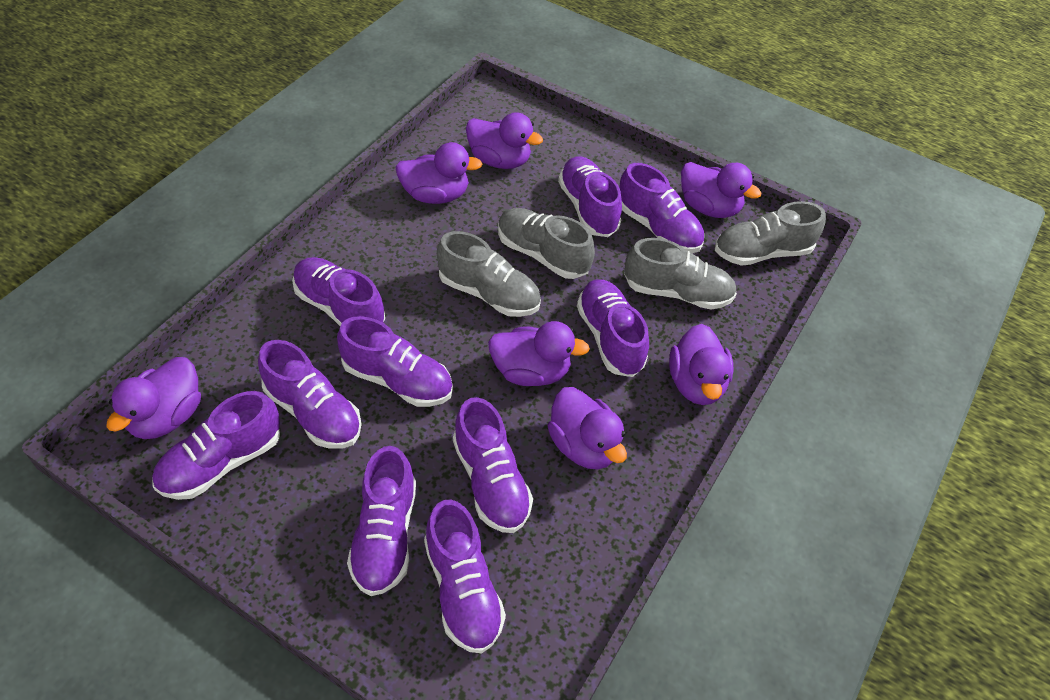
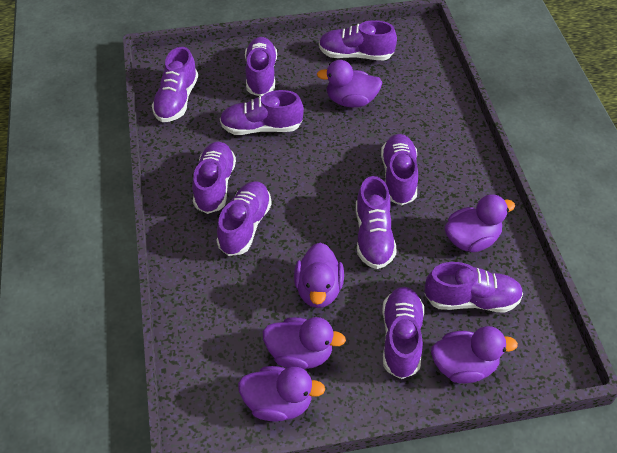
grey shoe: 4 -> 0
purple duck: 7 -> 6

